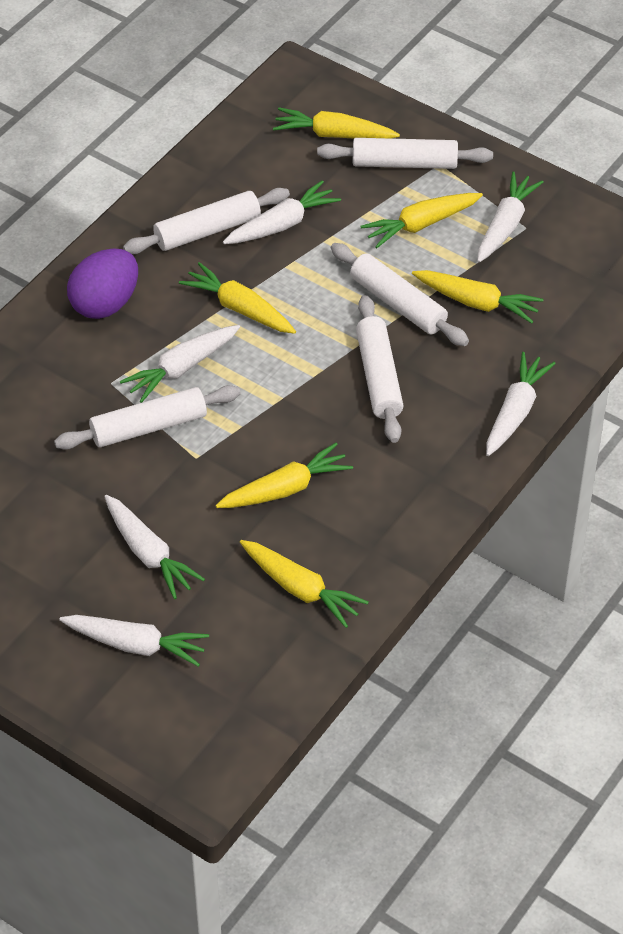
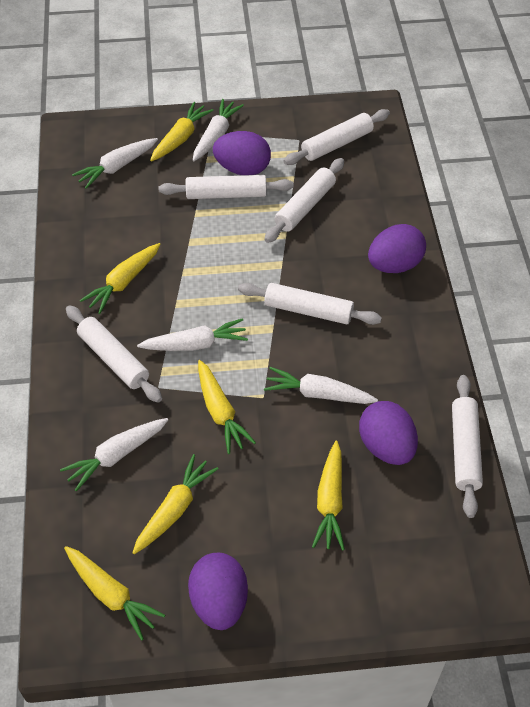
purple egg: 1 -> 4
white carrot: 6 -> 5
white rolling pin: 5 -> 6

